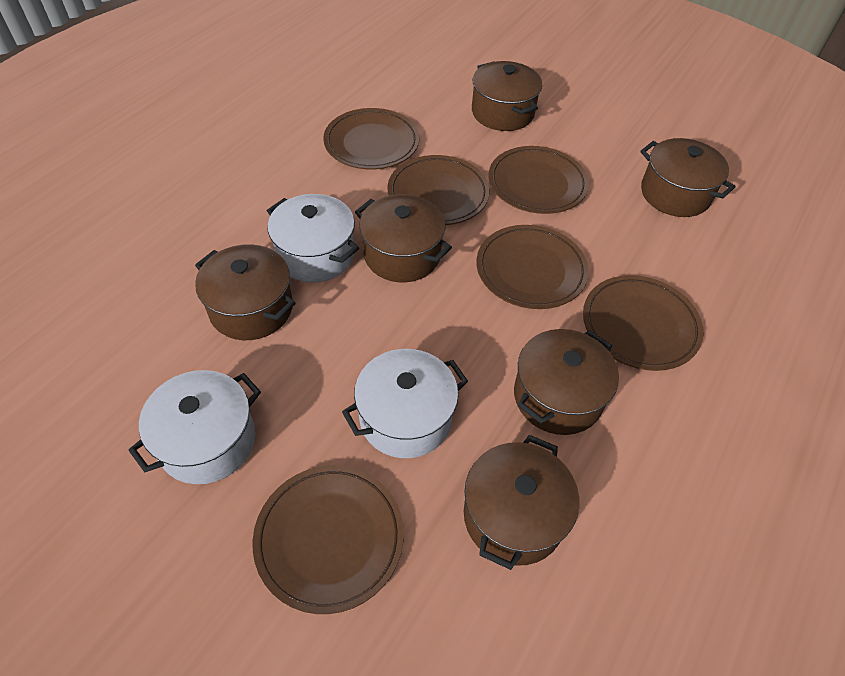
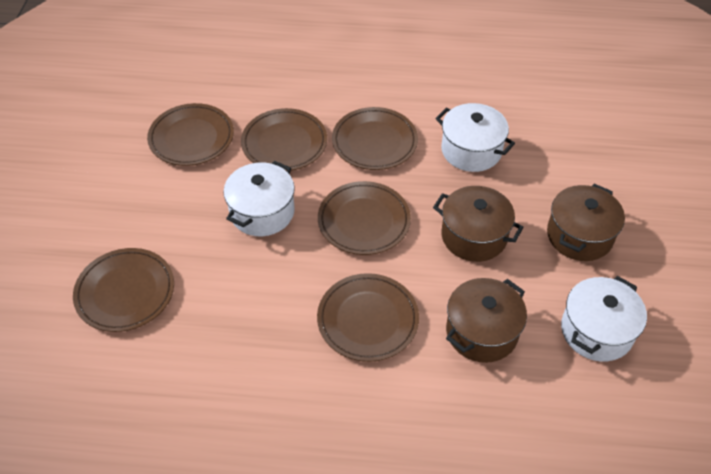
brown pot: 6 -> 3

